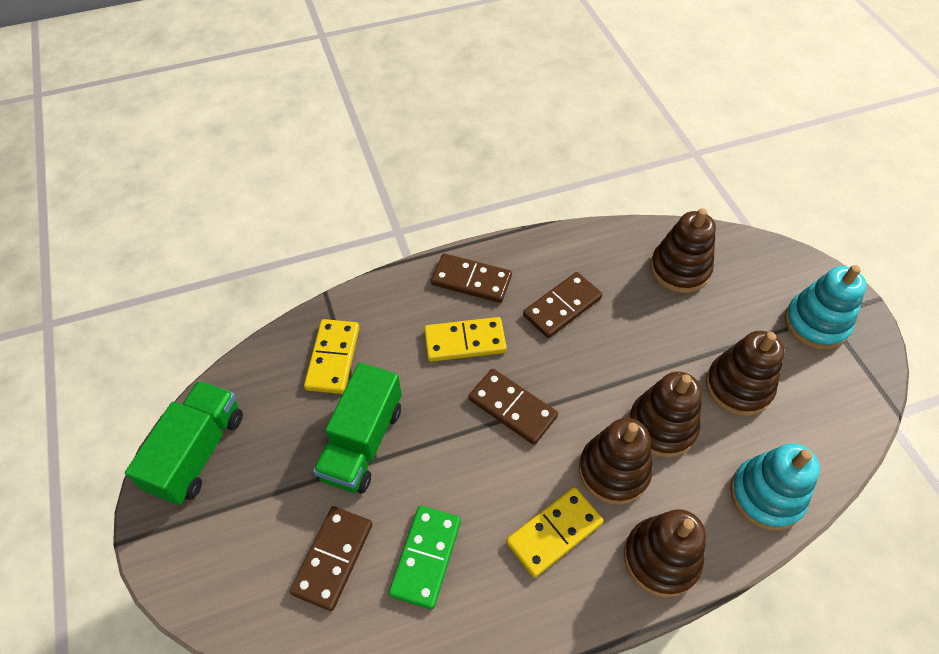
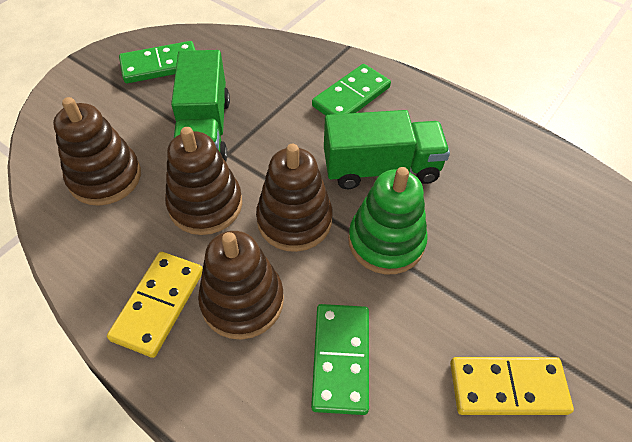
brown domino: 4 -> 0
brown stacking toy: 5 -> 4
green domino: 1 -> 3
green stacking toy: 0 -> 1
turquoise stacking toy: 2 -> 0
yellow domino: 3 -> 2

